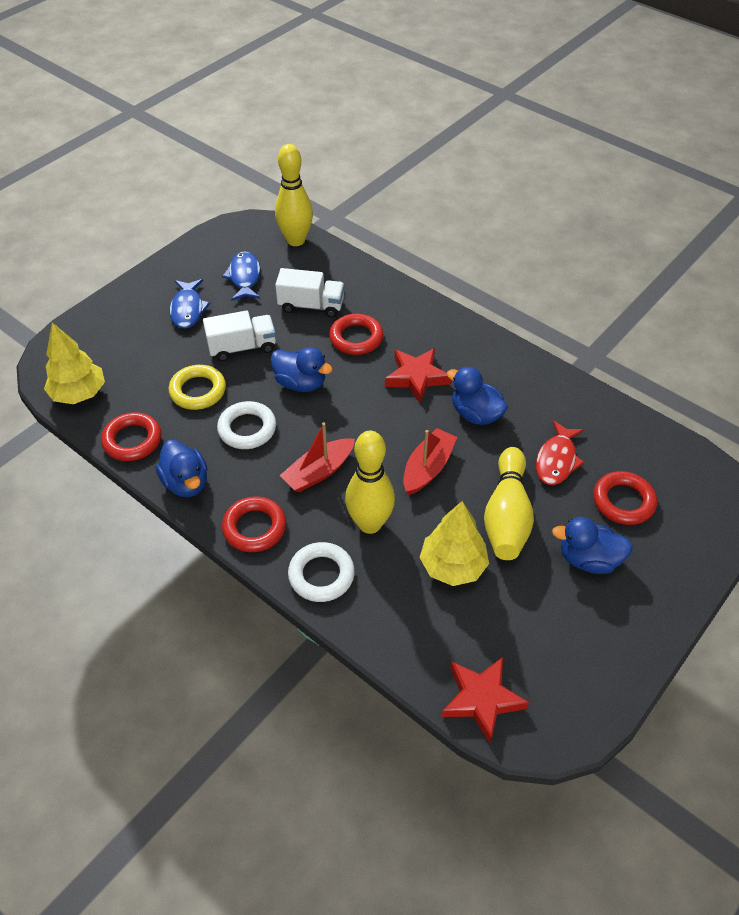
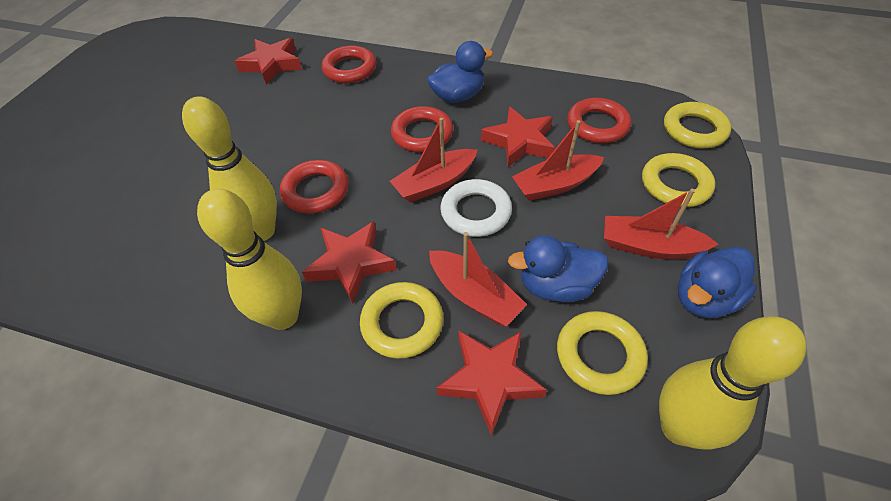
blue duck: 4 -> 3
blue fish: 2 -> 0
red boat: 2 -> 4
red fish: 1 -> 0
red star: 2 -> 4
white ring: 2 -> 1
white truck: 2 -> 0
yellow ring: 1 -> 4
yellow tree: 2 -> 0

